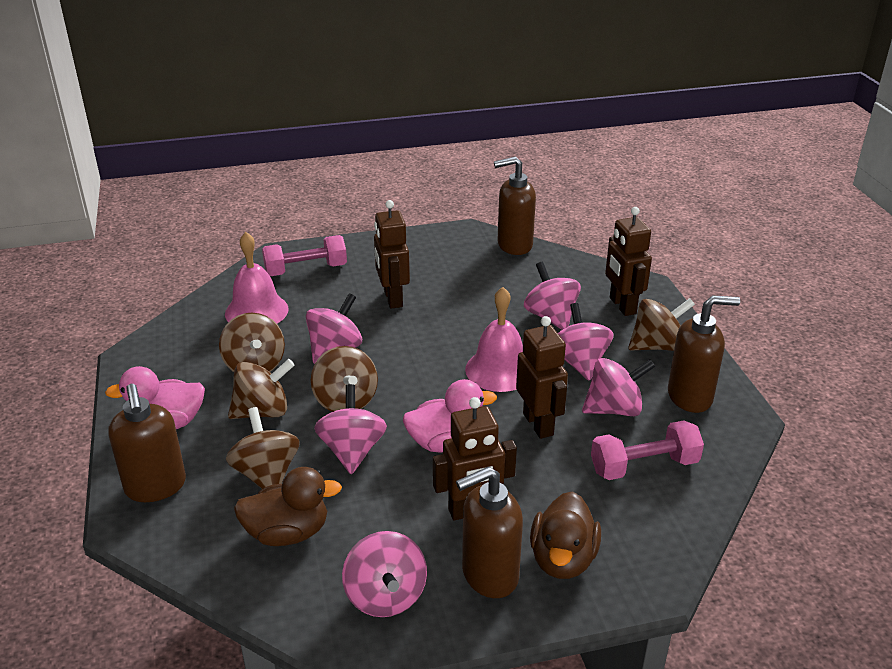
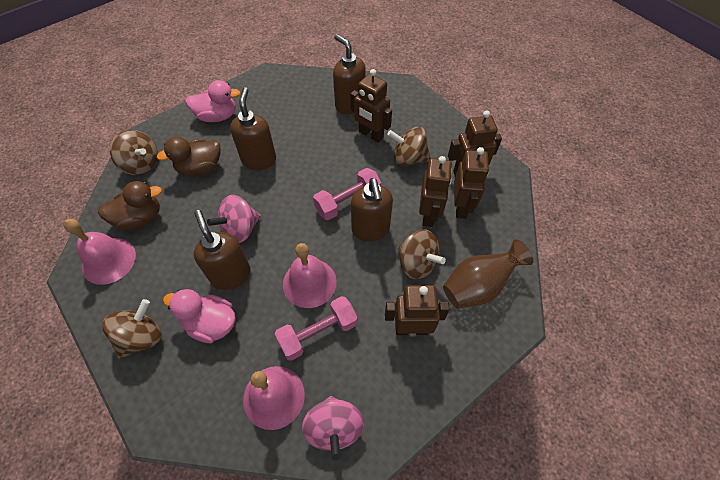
brown robot: 4 -> 5
brown spinning top: 5 -> 4
brown vase: 0 -> 1
pink bell: 2 -> 3
pink spinning top: 6 -> 2

